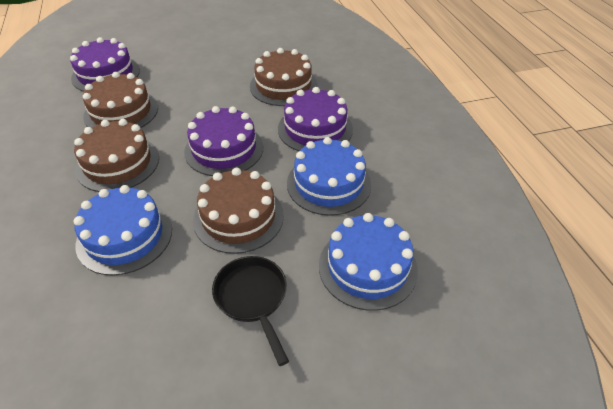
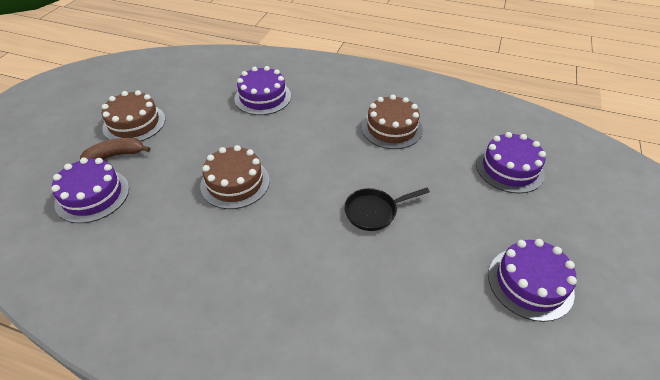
blue cake: 3 -> 0
brown banana: 0 -> 1
brown cake: 4 -> 3
purple cake: 3 -> 4

